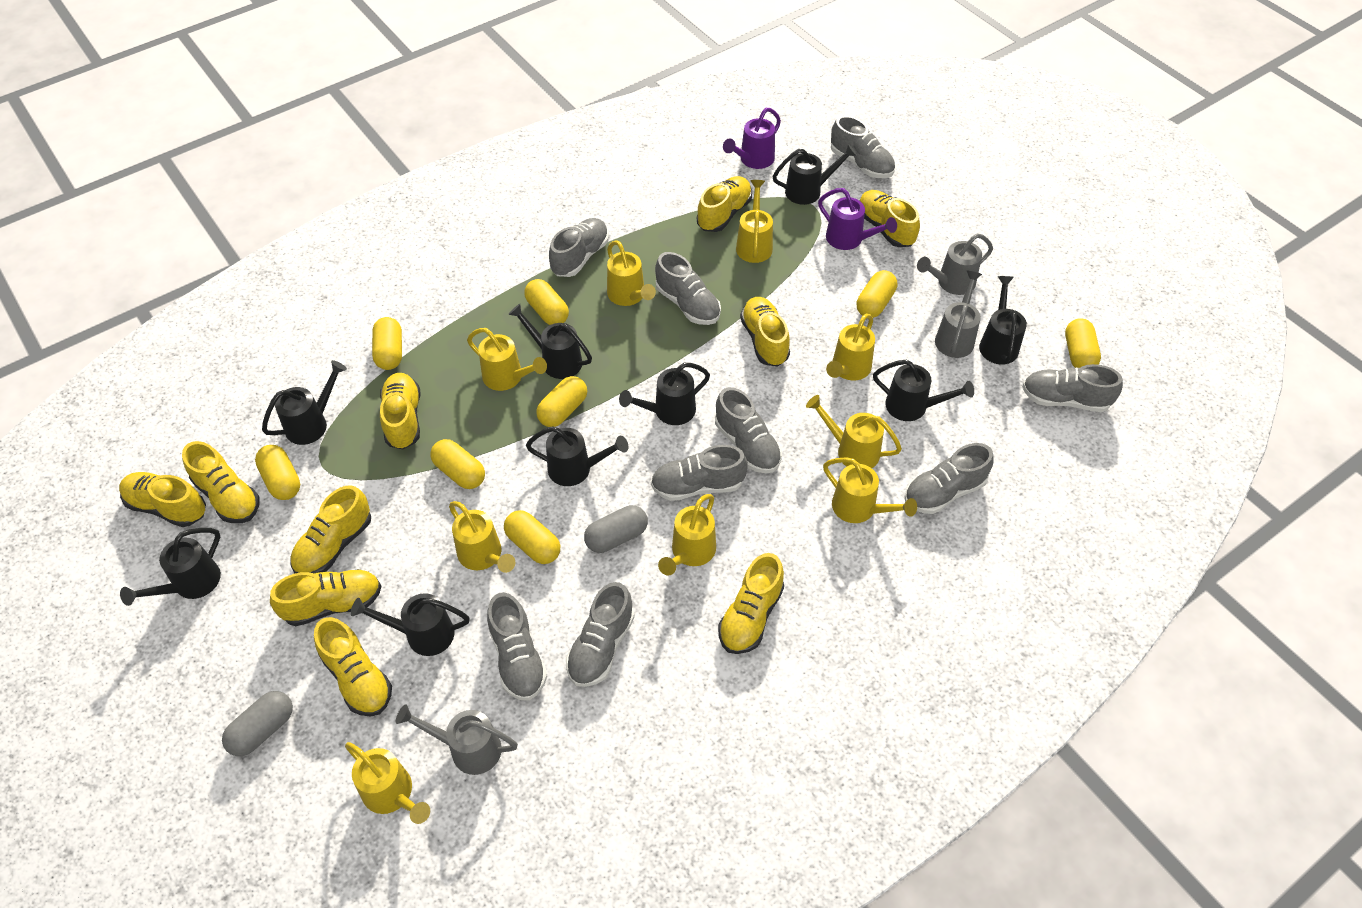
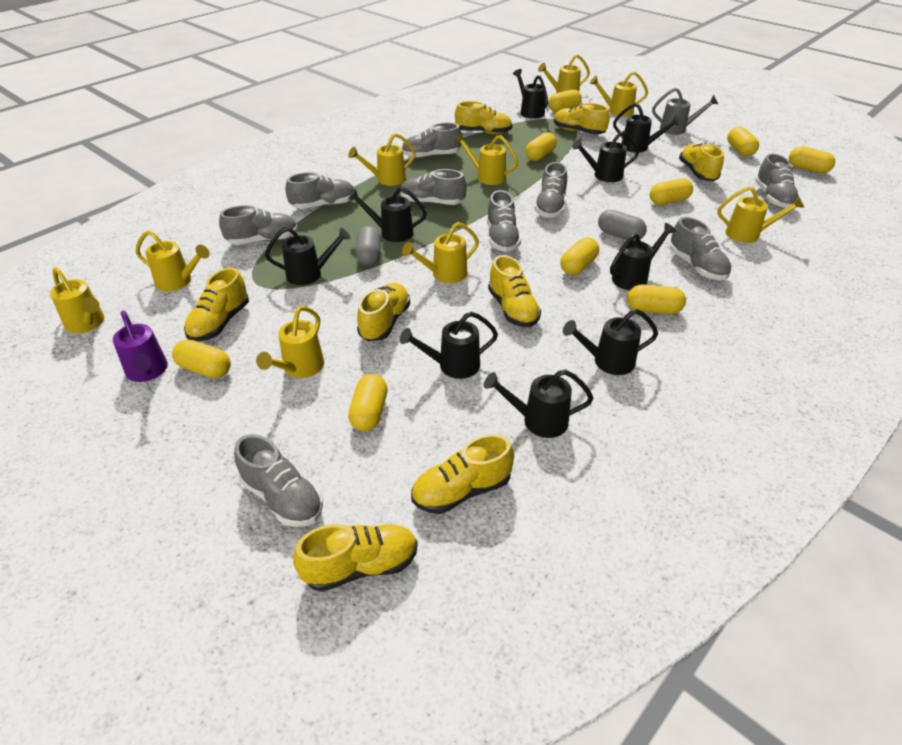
grey watering can: 3 -> 1
purple watering can: 2 -> 1
yellow capsule: 8 -> 9
yellow shoe: 10 -> 8

